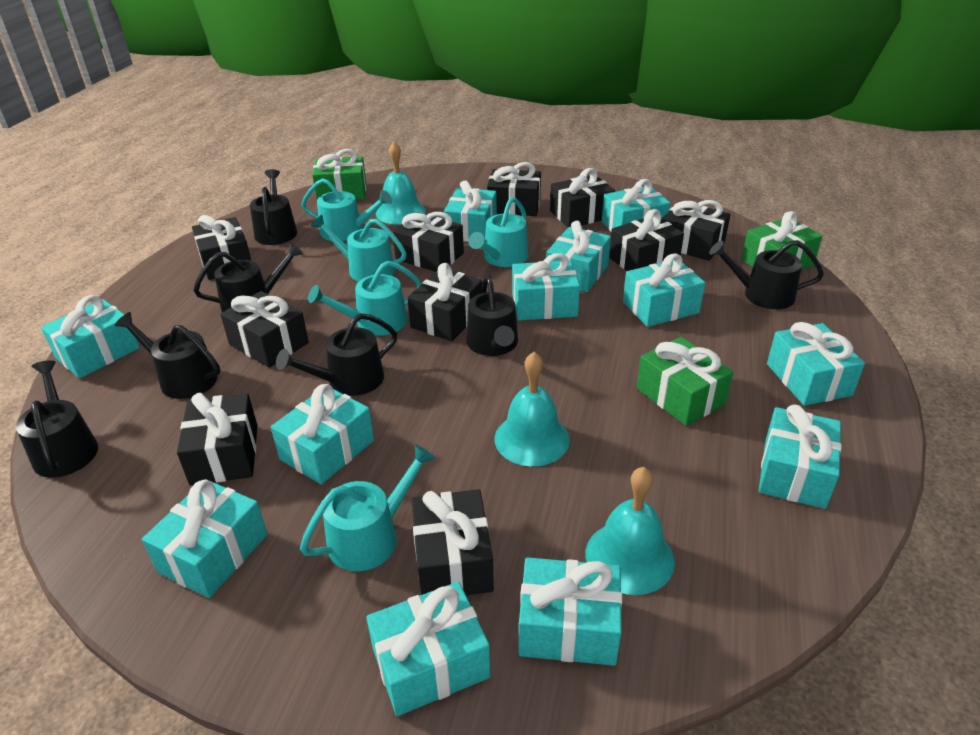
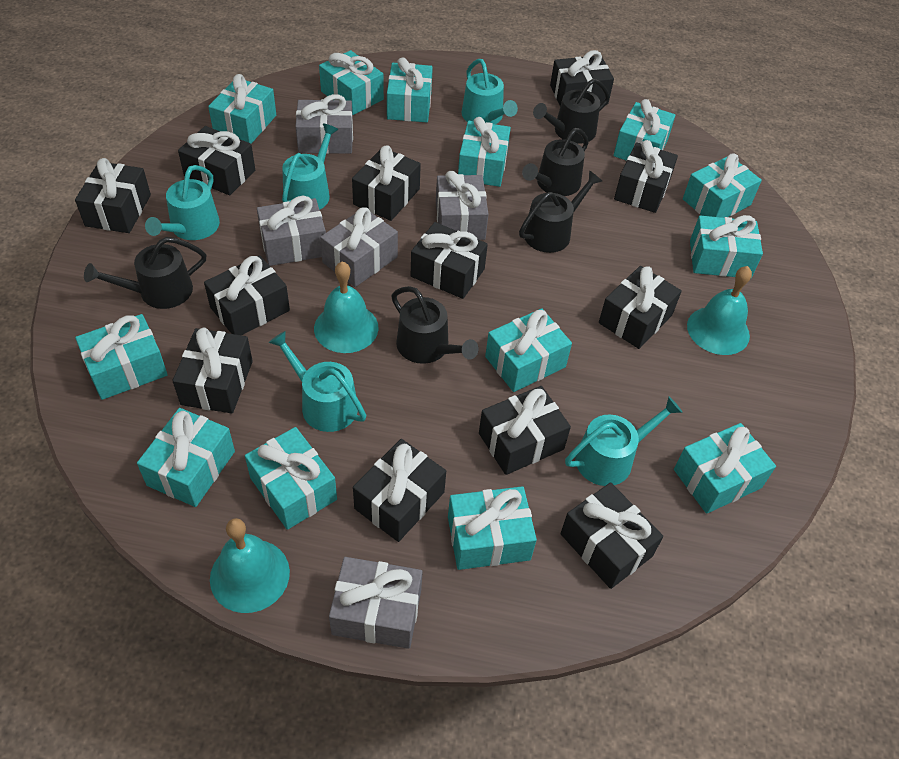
black gift: 10 -> 12
black watering can: 7 -> 5
green gift: 3 -> 0
grey gift: 0 -> 5
turquoise gift: 12 -> 13

